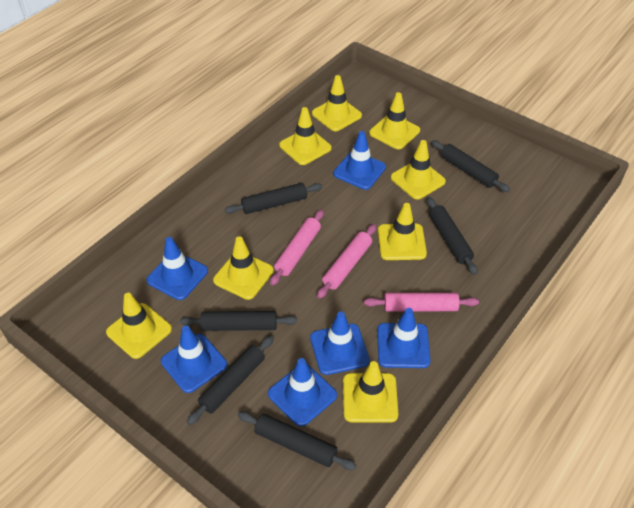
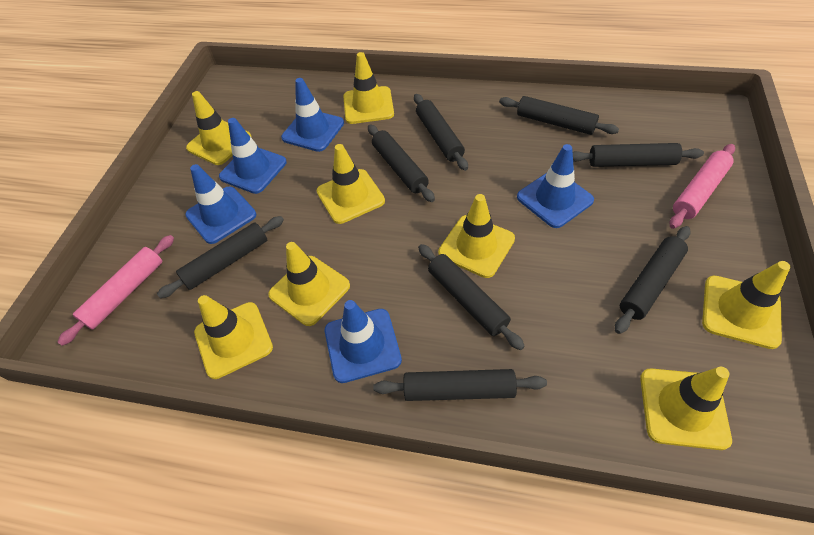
black rolling pin: 6 -> 8
blue traffic cone: 6 -> 5
pink rolling pin: 3 -> 2

